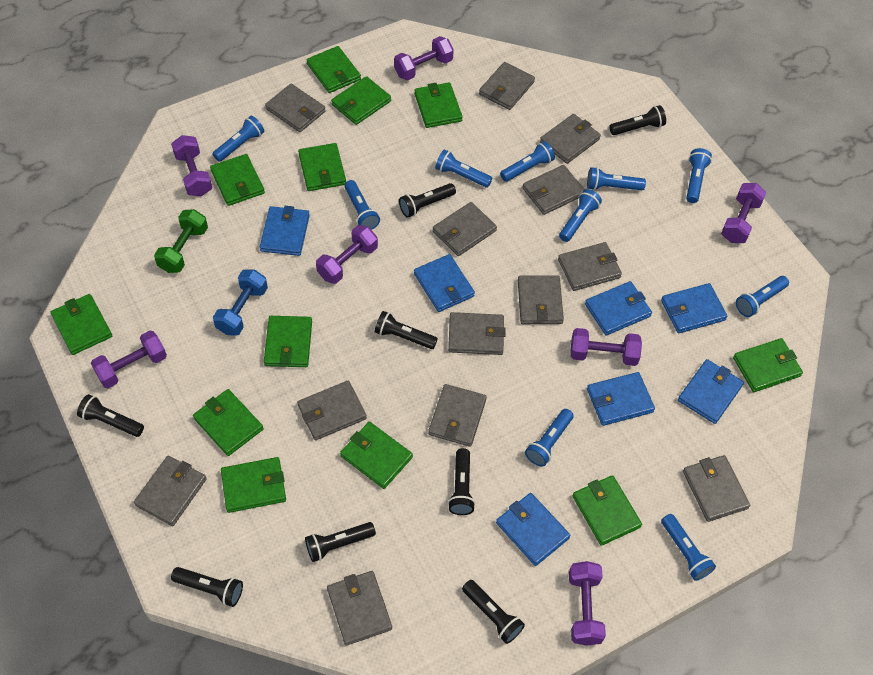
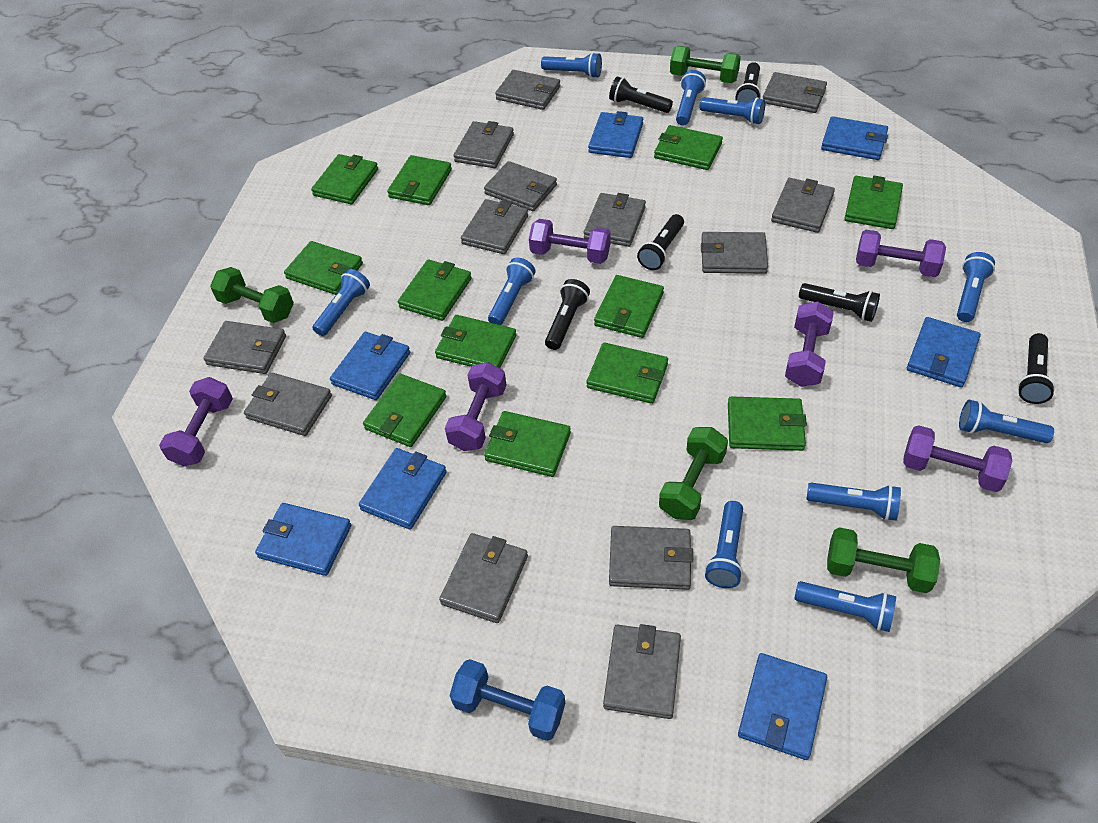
black flashlight: 8 -> 6
green dumbbell: 1 -> 4
purple dumbbell: 7 -> 6

